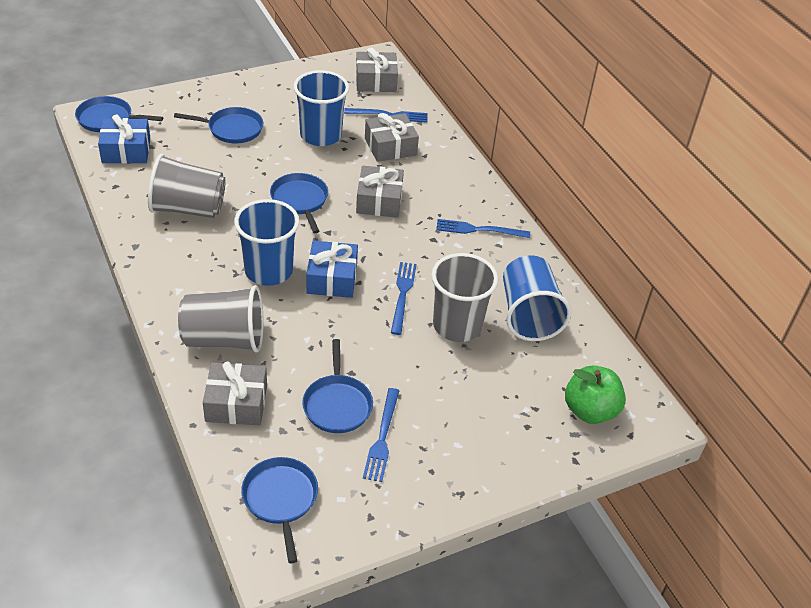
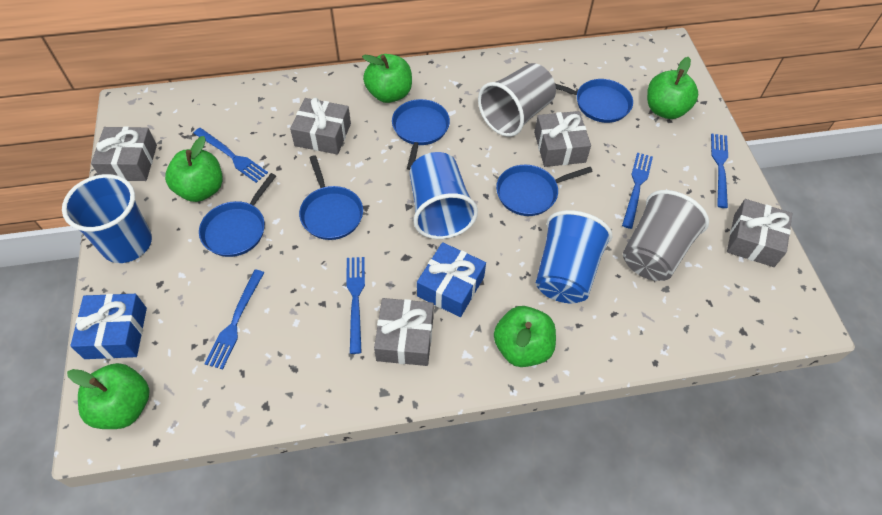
blue fork: 4 -> 5
green apple: 1 -> 5
grey cup: 3 -> 2
grey gift: 4 -> 5

